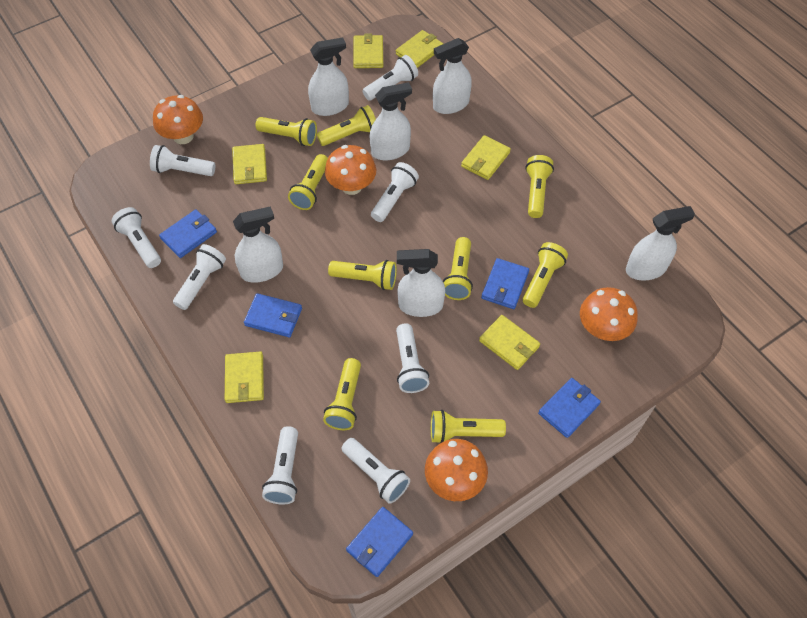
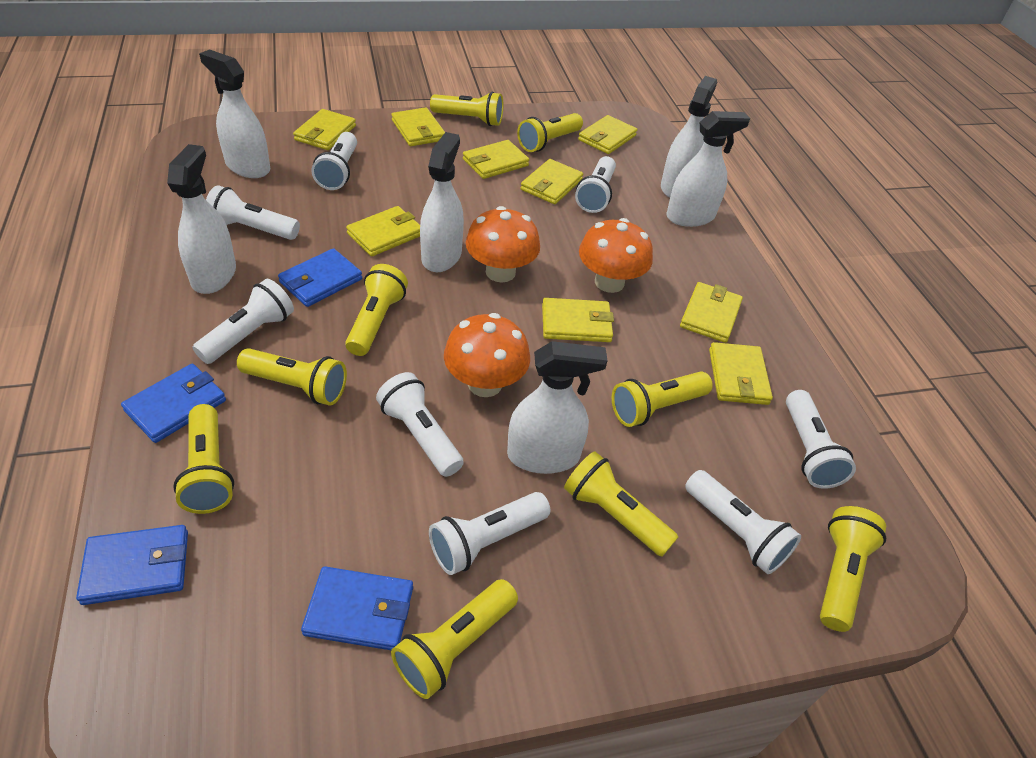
blue wallet: 5 -> 4
orange mushroom: 4 -> 3
yellow wallet: 6 -> 9

